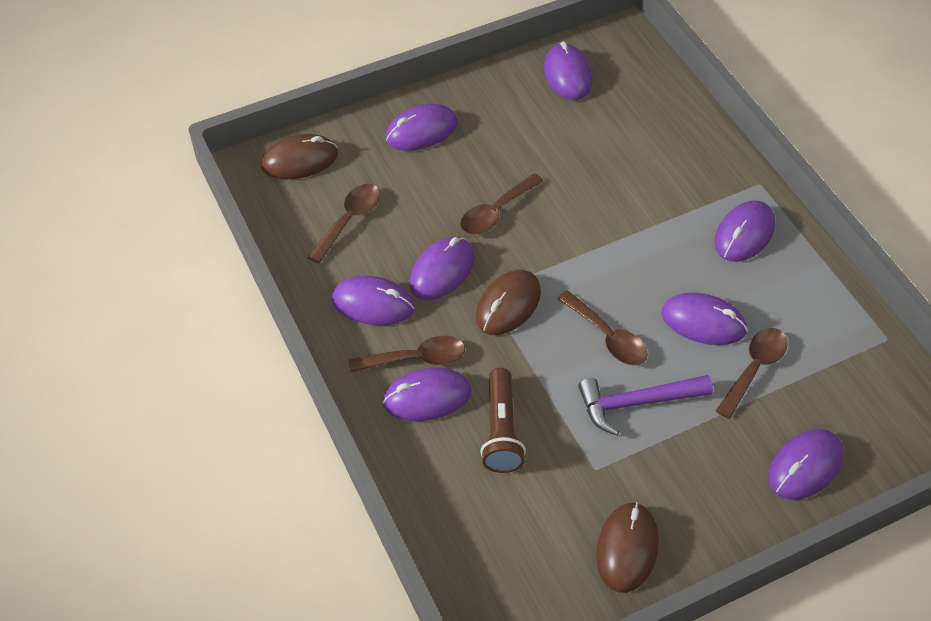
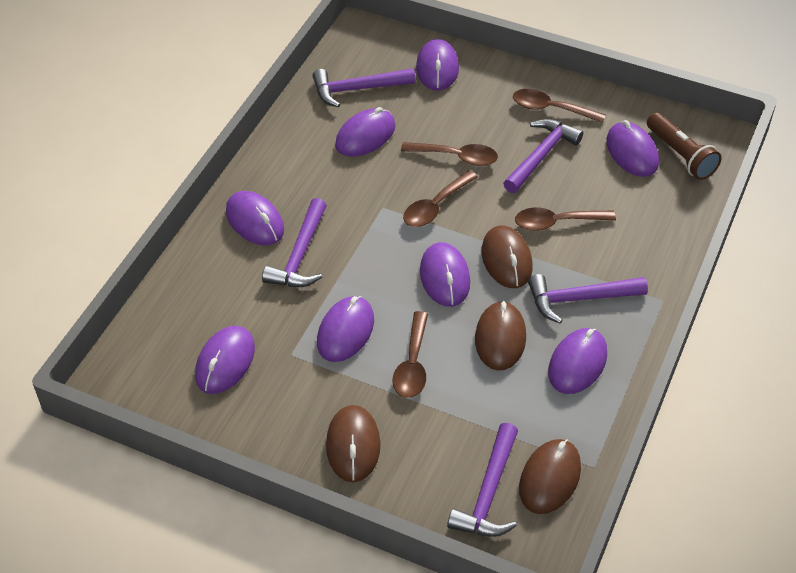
brown mouse: 3 -> 4
purple hammer: 1 -> 5

